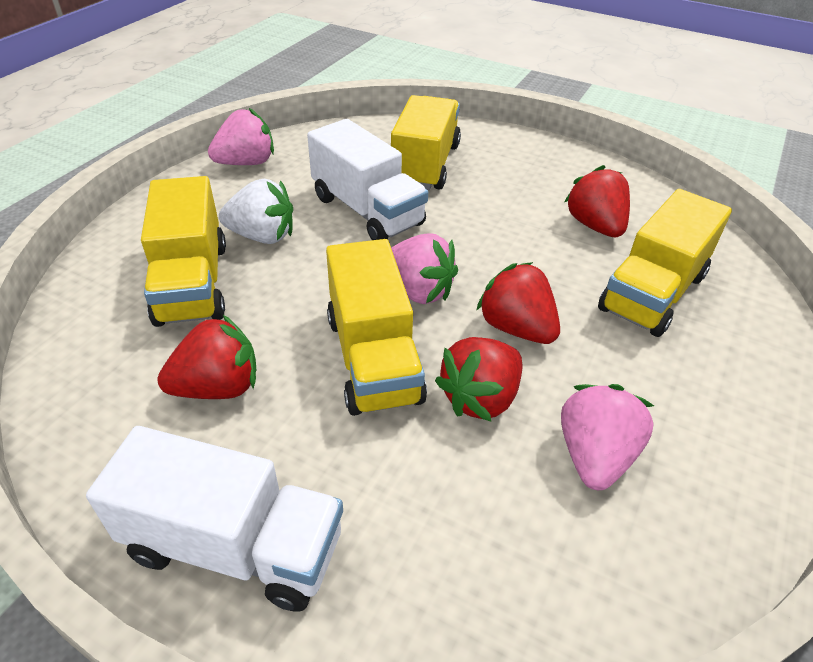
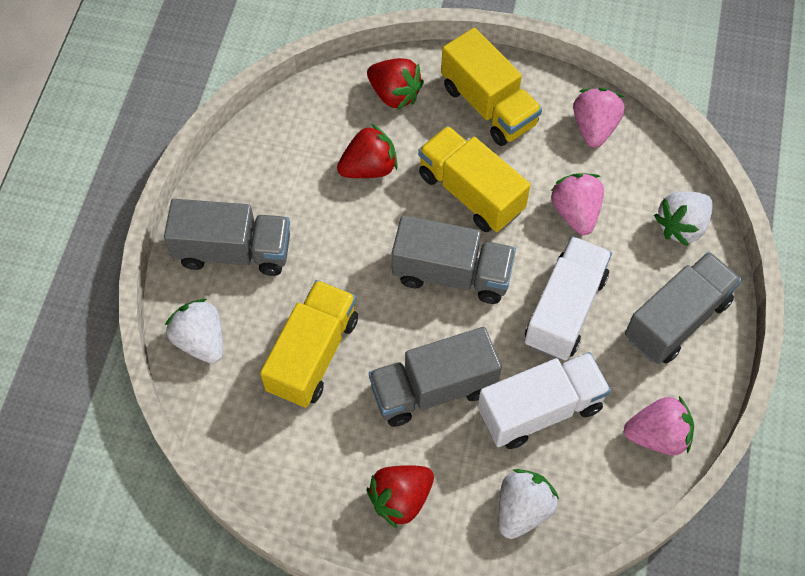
grey truck: 0 -> 4
red strawberry: 4 -> 3
white strawberry: 1 -> 3
yellow truck: 4 -> 3

